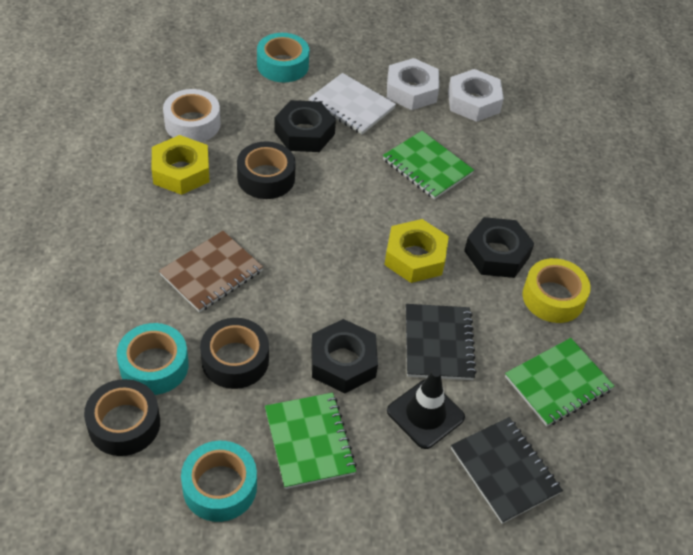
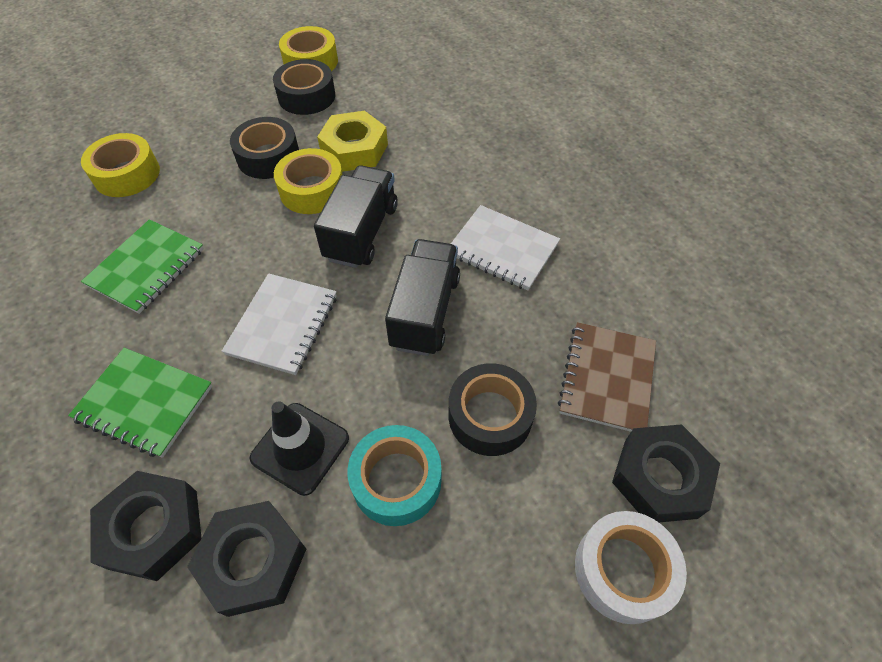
black notebook: 2 -> 0
black truck: 0 -> 2
green notebook: 3 -> 2
turquoise tape: 3 -> 1
white notebook: 1 -> 2
white nut: 2 -> 0
yellow nut: 2 -> 1
yellow tape: 1 -> 3

